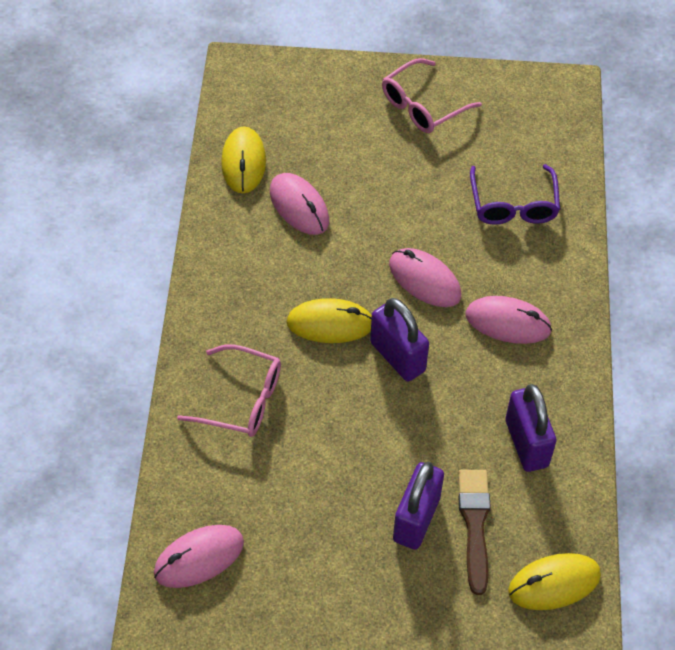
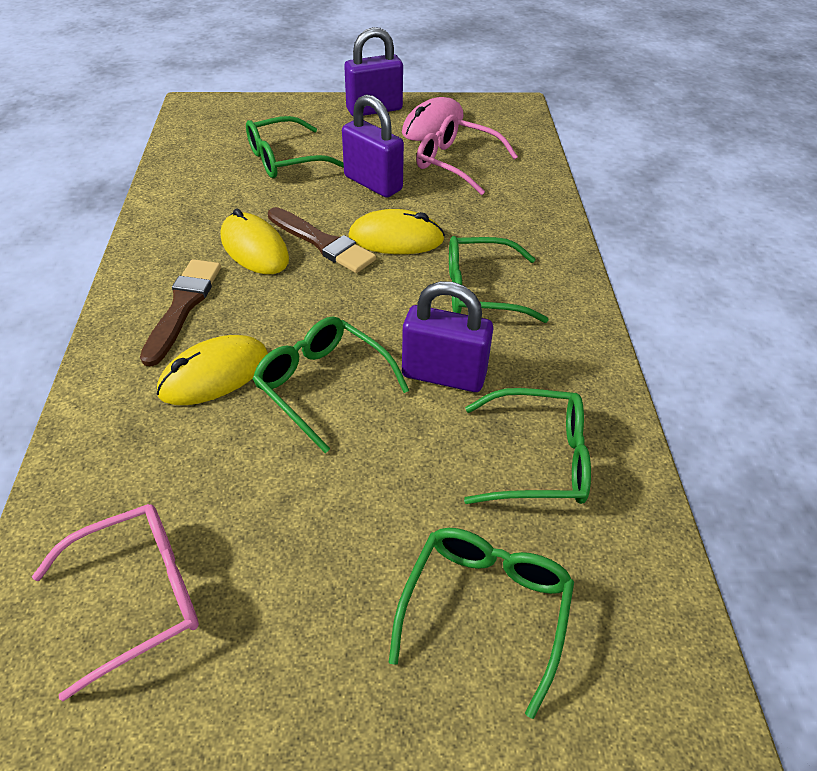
brown brush: 1 -> 2
green glasses: 0 -> 5
pink mouse: 4 -> 1
purple glasses: 1 -> 0

